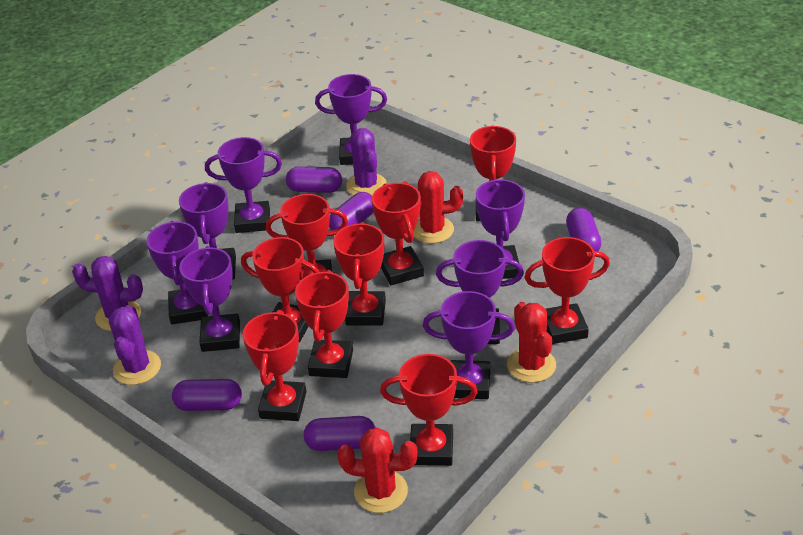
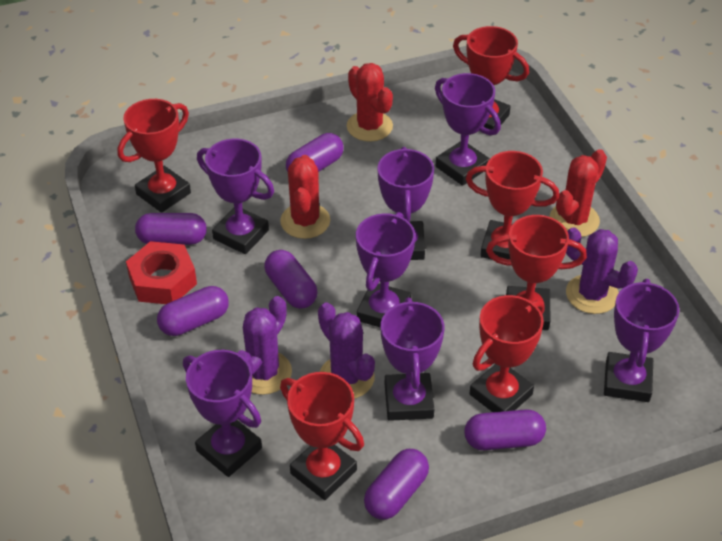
purple capsule: 5 -> 6
purple trophy: 8 -> 7
red nut: 0 -> 1
red trophy: 9 -> 6

